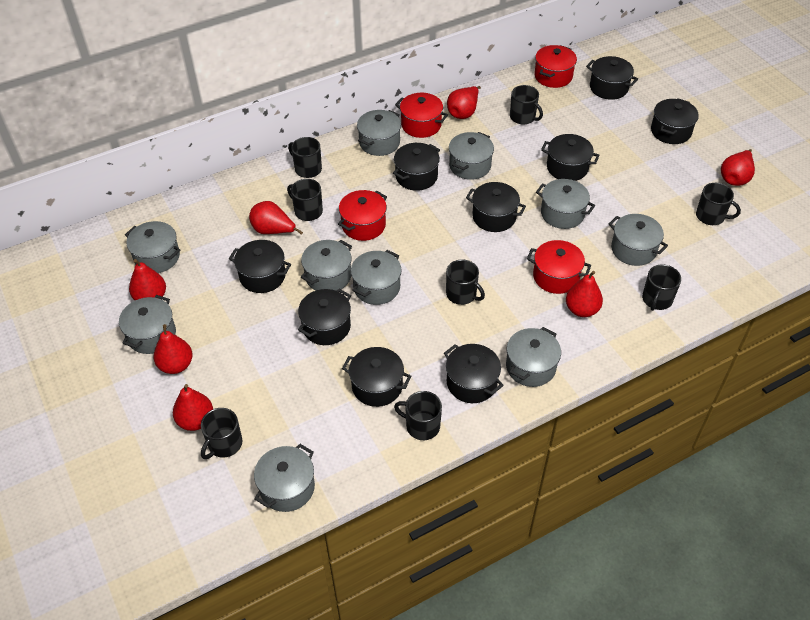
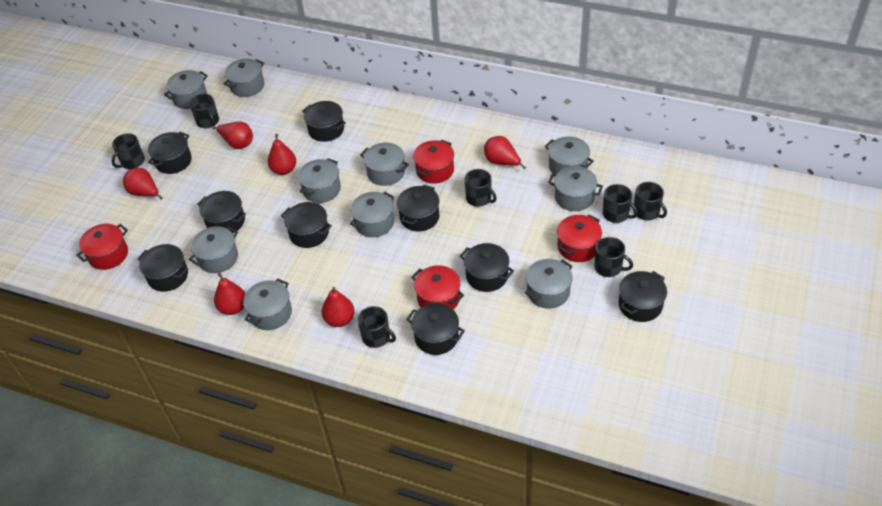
black mug: 8 -> 7
red pear: 7 -> 6

